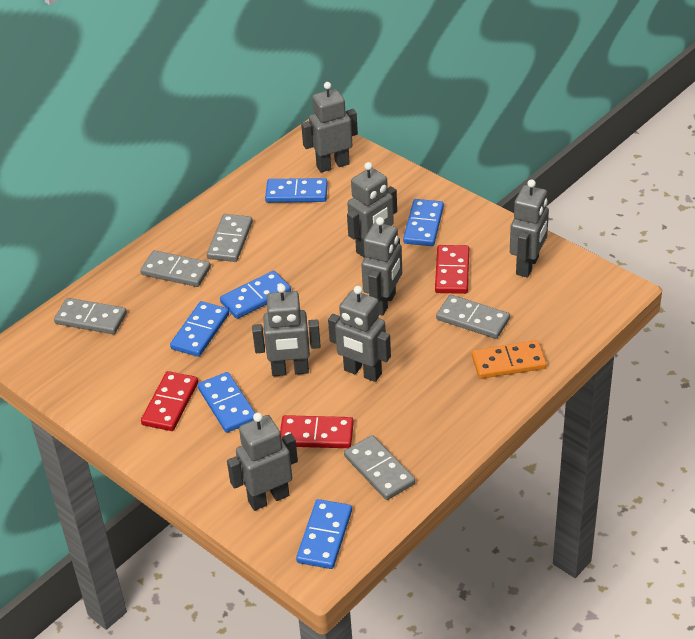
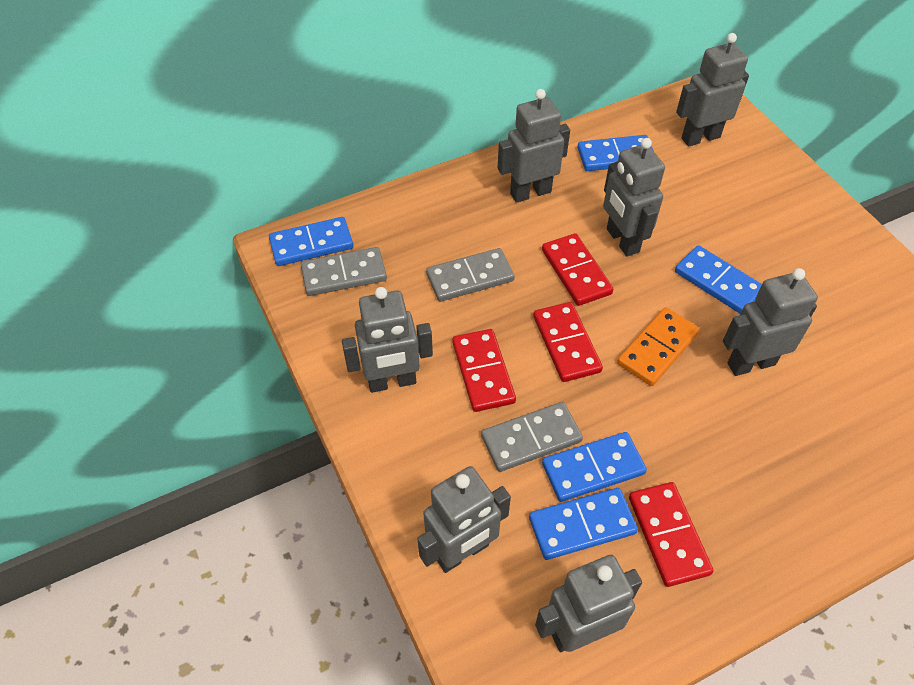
blue domino: 6 -> 5
grey domino: 5 -> 3
red domino: 3 -> 4

